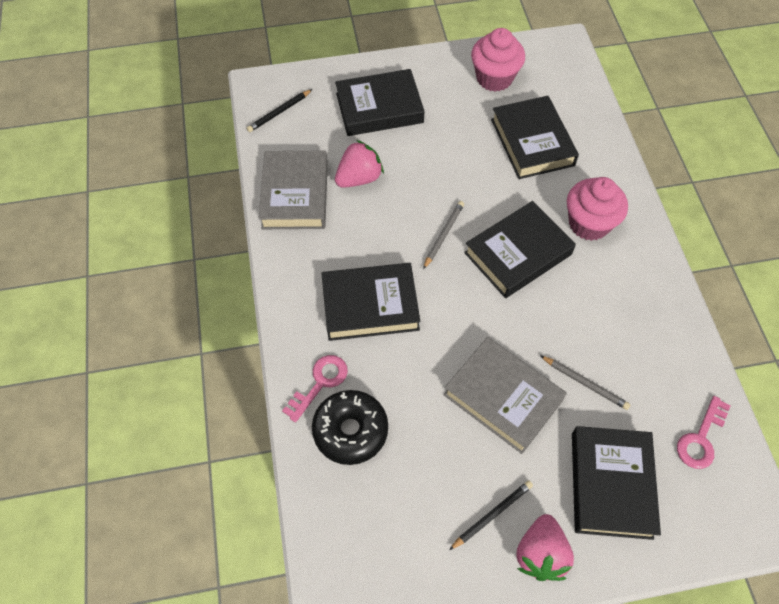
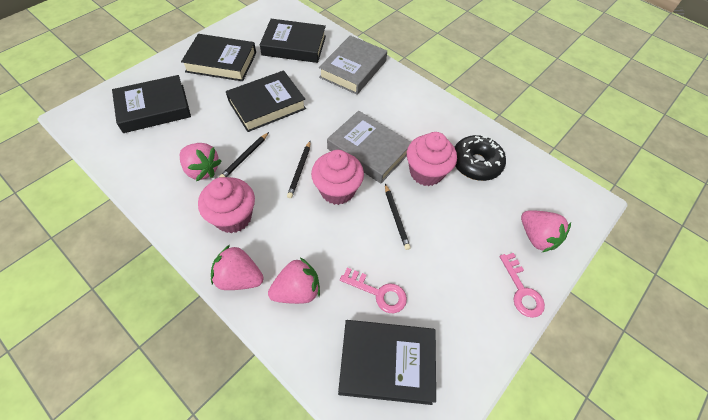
black pencil: 2 -> 3
grey pencil: 2 -> 0
pink cupcake: 2 -> 3
pink strawberry: 2 -> 4

